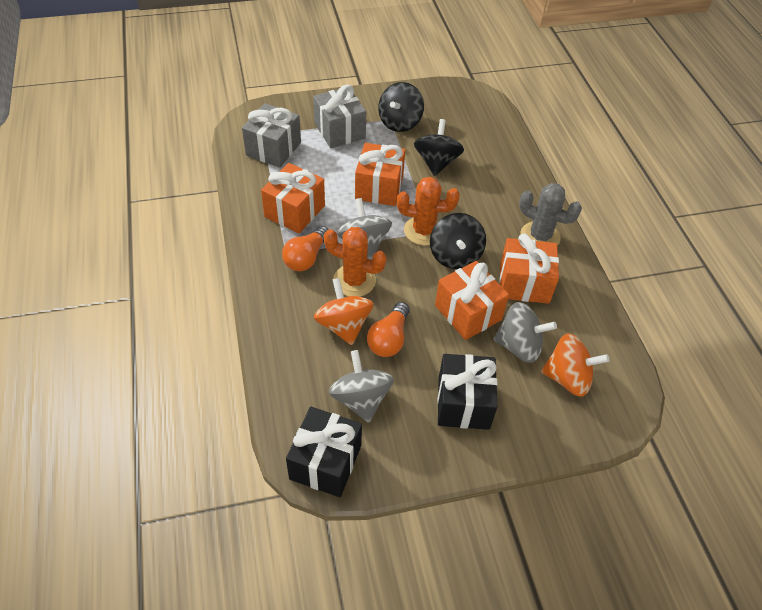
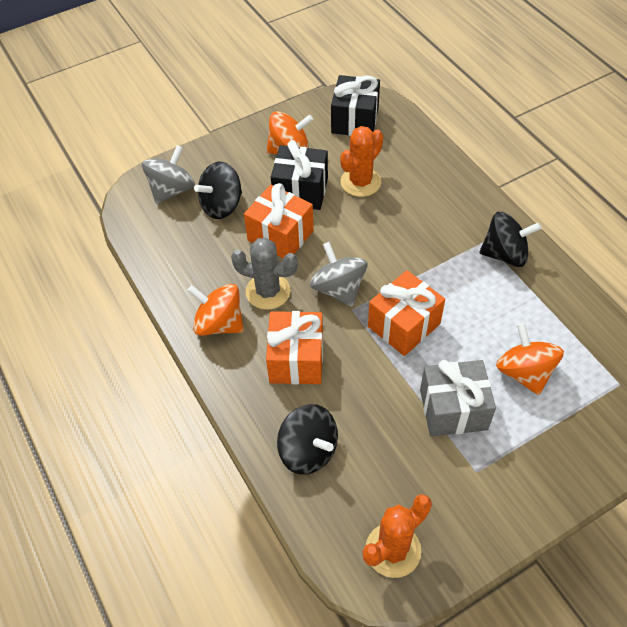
grey gift: 2 -> 1
grey spinning top: 3 -> 2
orange gift: 4 -> 3
orange light bulb: 2 -> 0
orange spinning top: 2 -> 3

